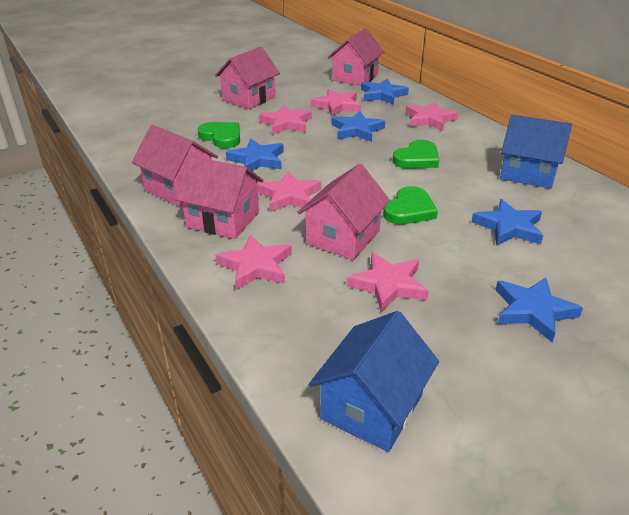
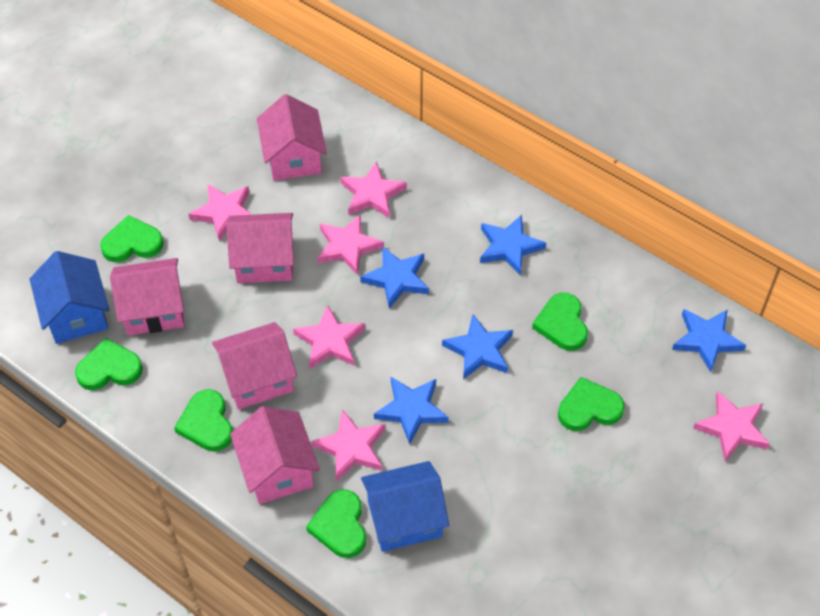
green heart: 3 -> 6

